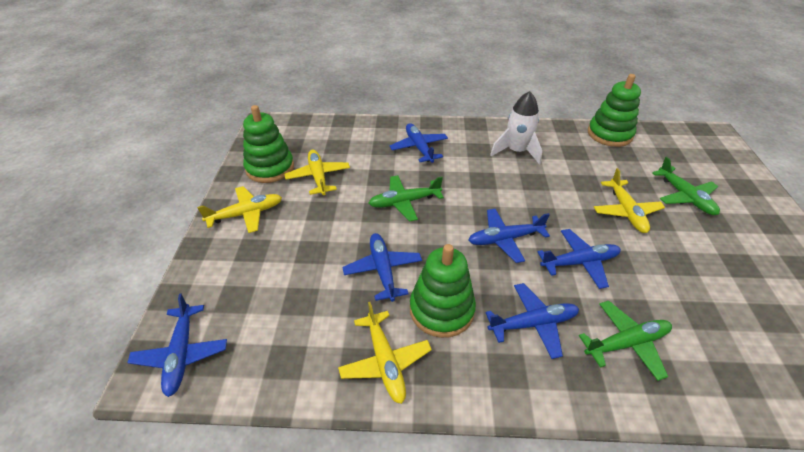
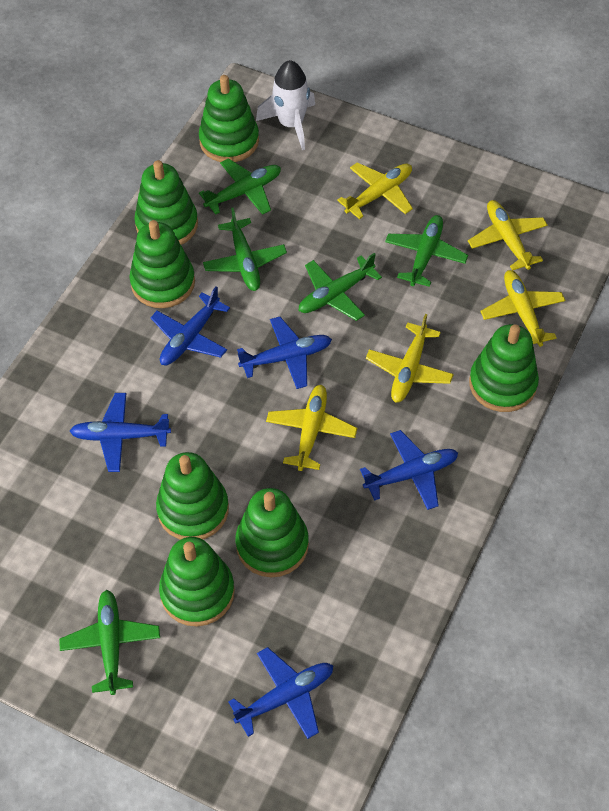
blue plane: 6 -> 5
green plane: 3 -> 5
green stacking toy: 3 -> 7
yellow plane: 4 -> 5

